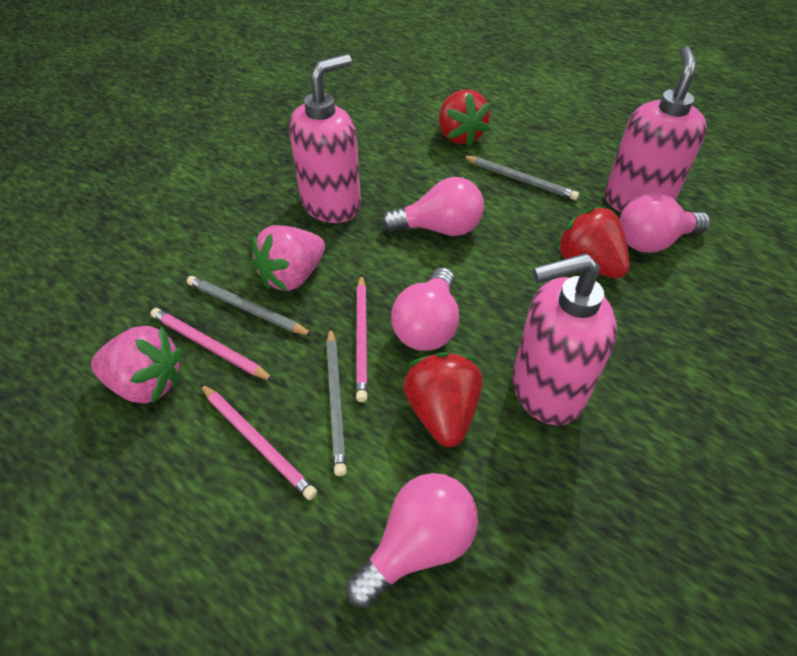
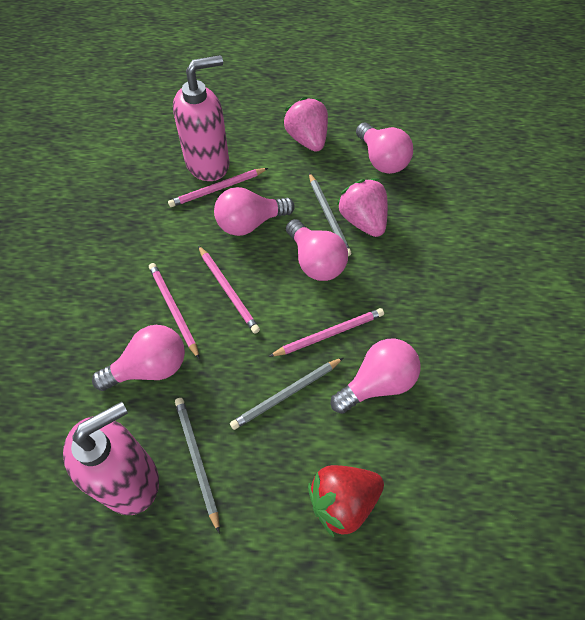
pink light bulb: 4 -> 5
pink pencil: 3 -> 4
pink soap dispenser: 3 -> 2
red strawberry: 3 -> 1

